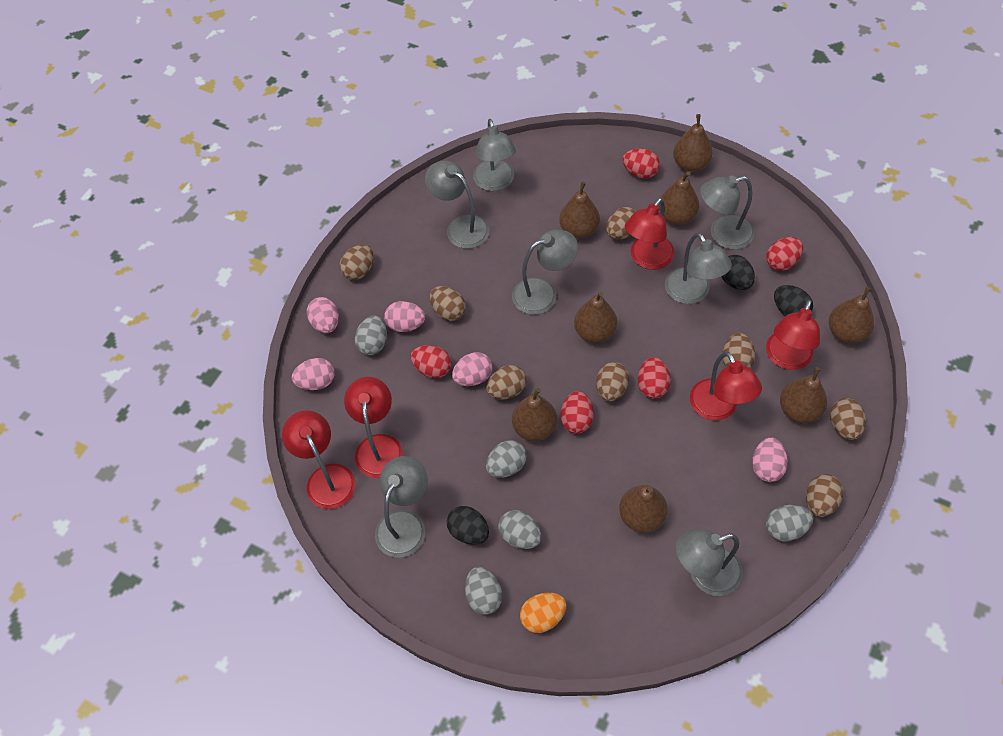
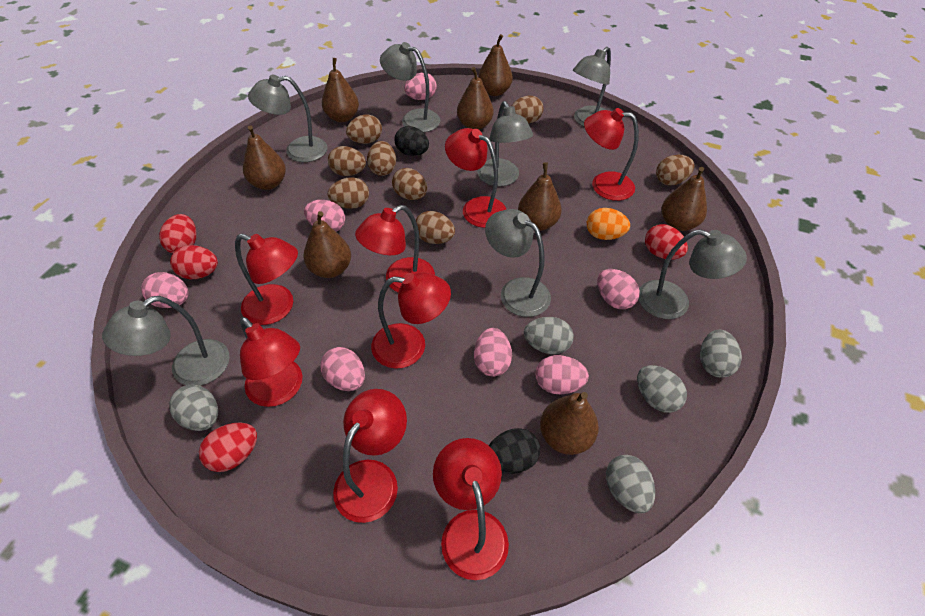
black egg: 3 -> 2
pink egg: 5 -> 7
red egg: 5 -> 4
red lamp: 5 -> 8

